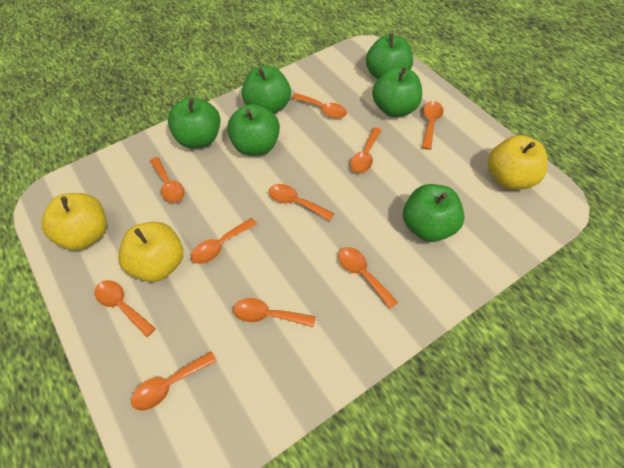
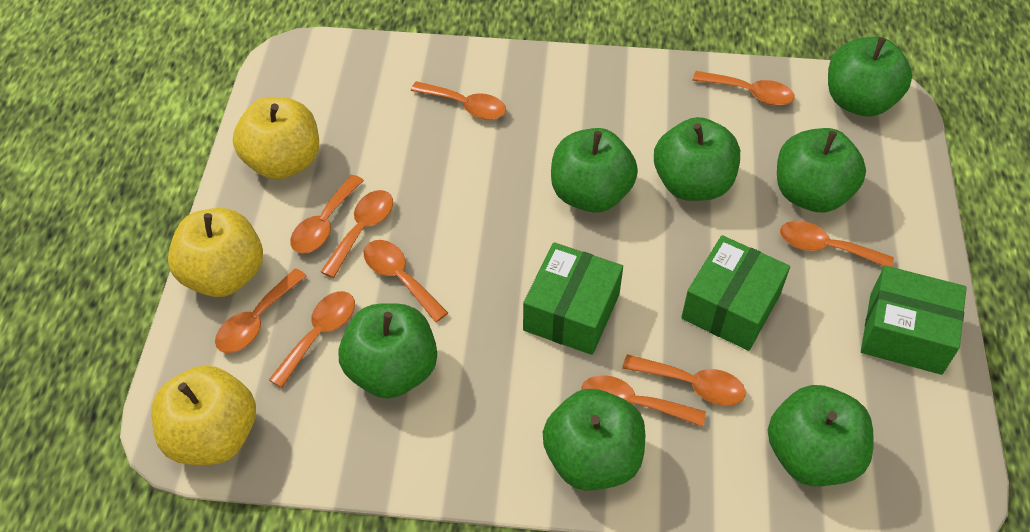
green apple: 6 -> 7
green box: 0 -> 3

